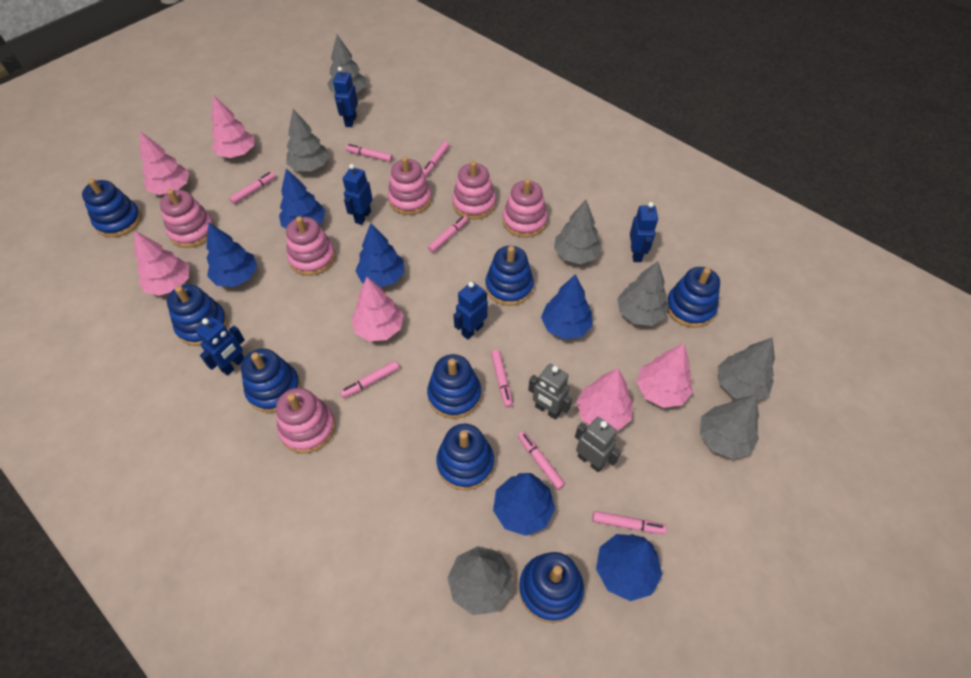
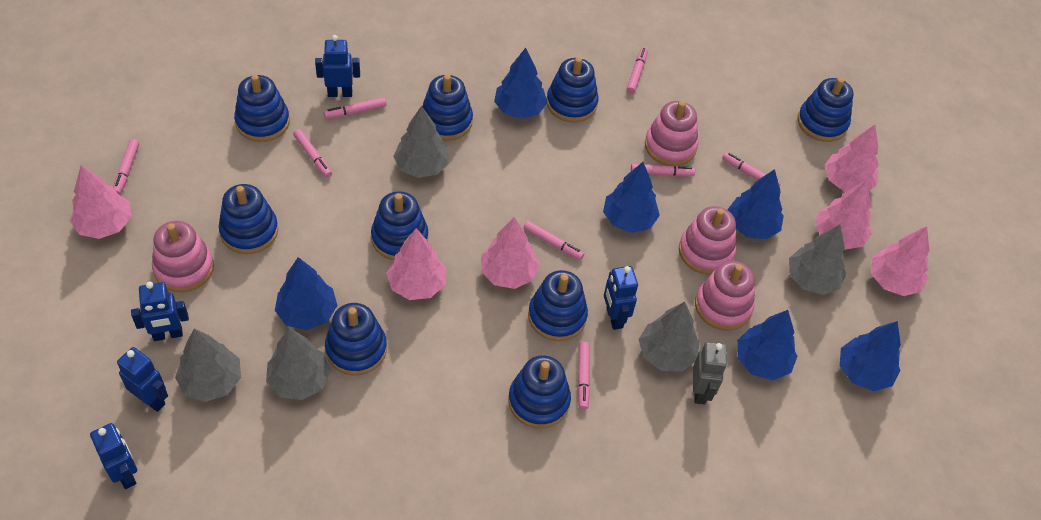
blue stacking toy: 8 -> 9
grey robot: 2 -> 1
grey tree: 7 -> 5
pink stacking toy: 6 -> 4

